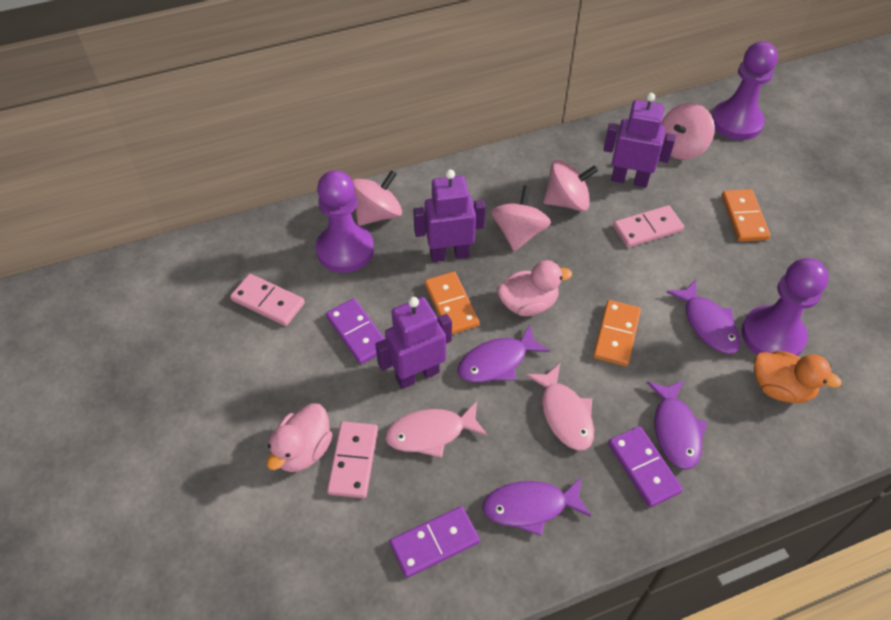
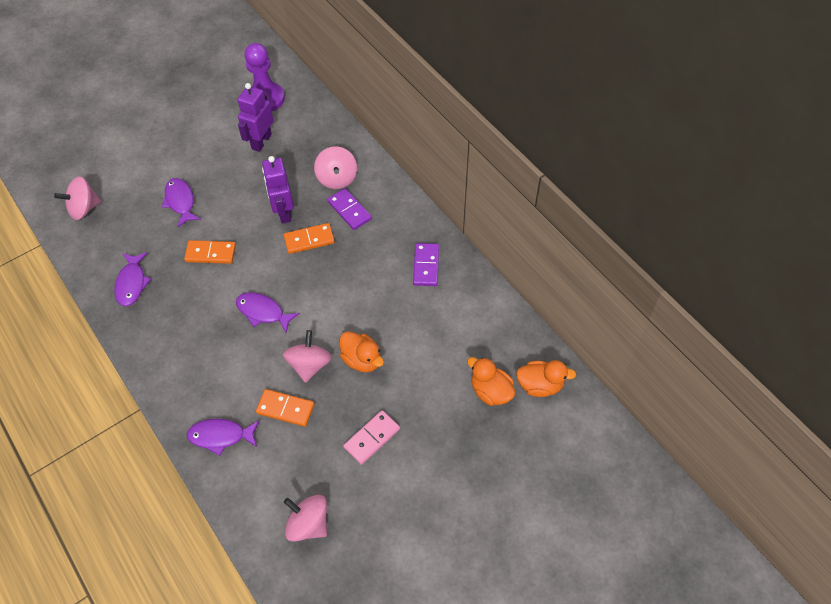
orange duck: 1 -> 3
pink domino: 3 -> 1
pink duck: 2 -> 0
pink fish: 2 -> 0
purple domino: 3 -> 2
purple pawn: 3 -> 1
purple robot: 3 -> 2

